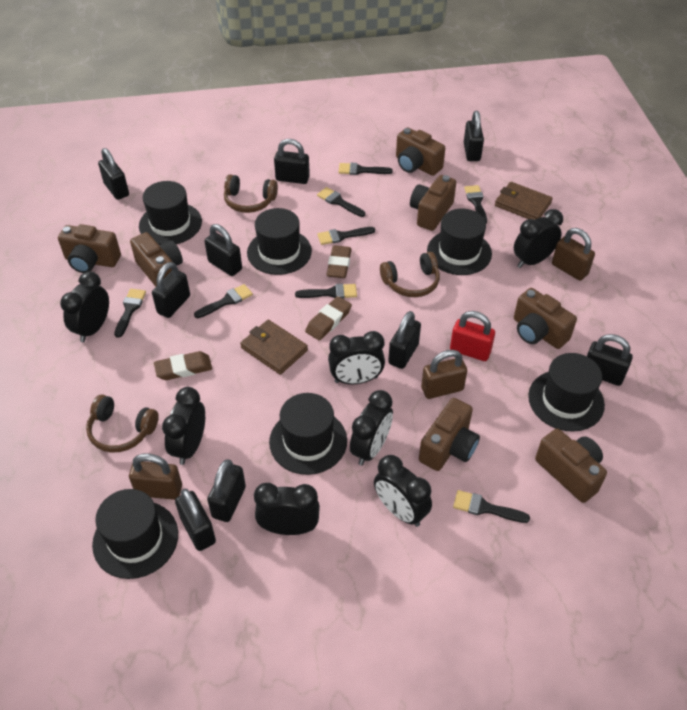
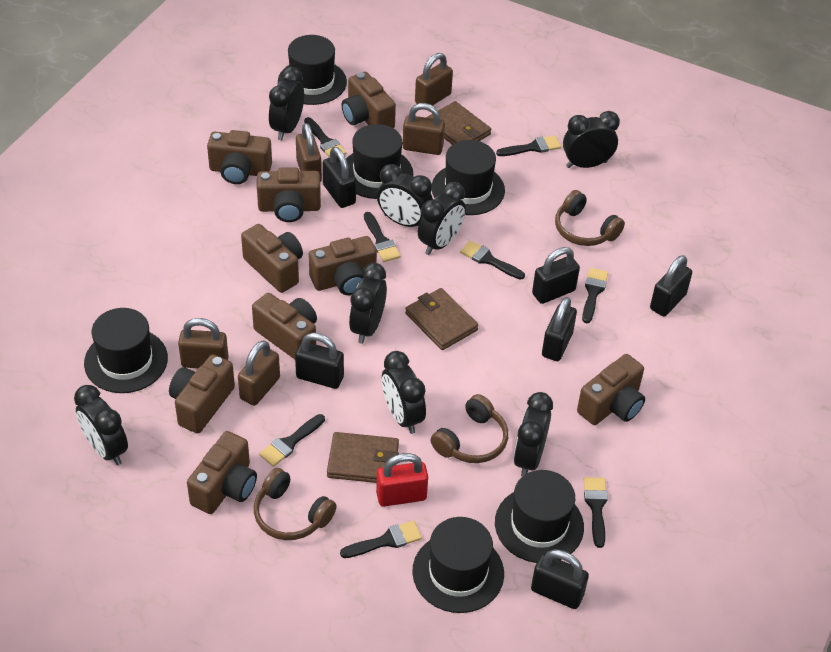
black clock: 7 -> 8
black padlock: 9 -> 6
brown camera: 7 -> 9
brown eraser: 3 -> 0
brown padlock: 3 -> 5
brown wallet: 2 -> 3

